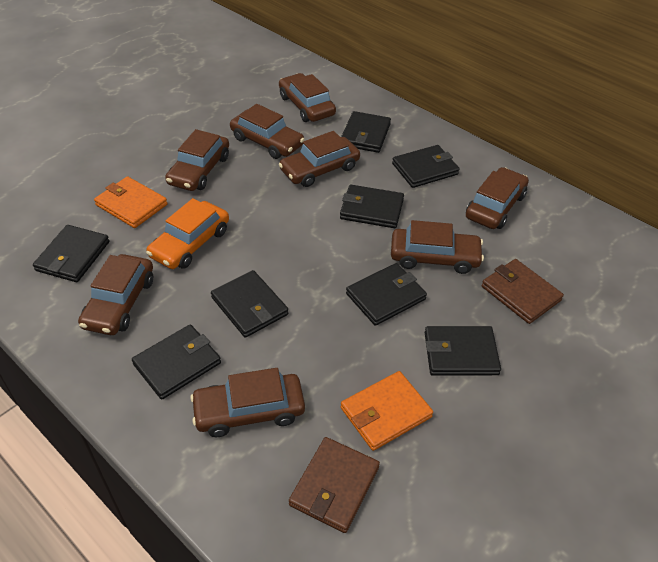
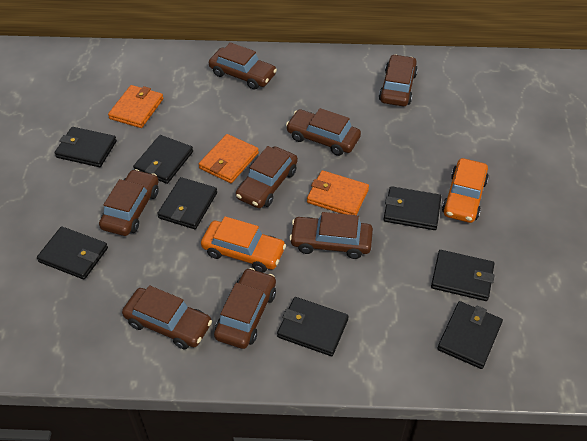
brown wallet: 2 -> 0
orange car: 1 -> 2
orange wallet: 2 -> 3

